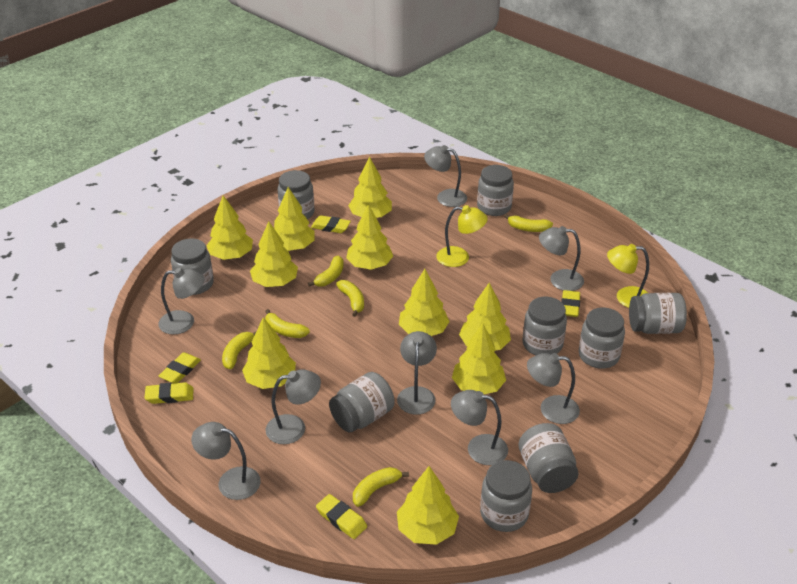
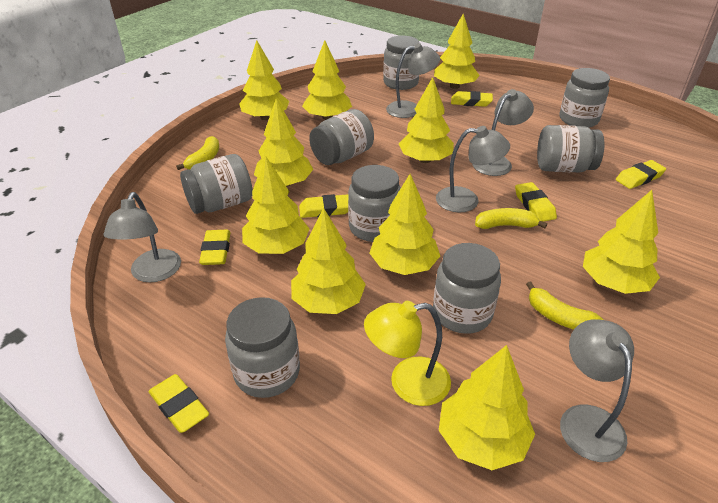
grey jar: 9 -> 8
grey lamp: 8 -> 5
yellow banana: 6 -> 3
yellow eraser: 5 -> 6
yellow lamp: 2 -> 1

